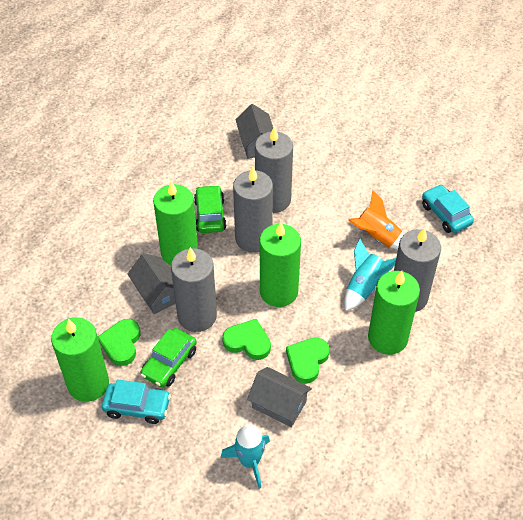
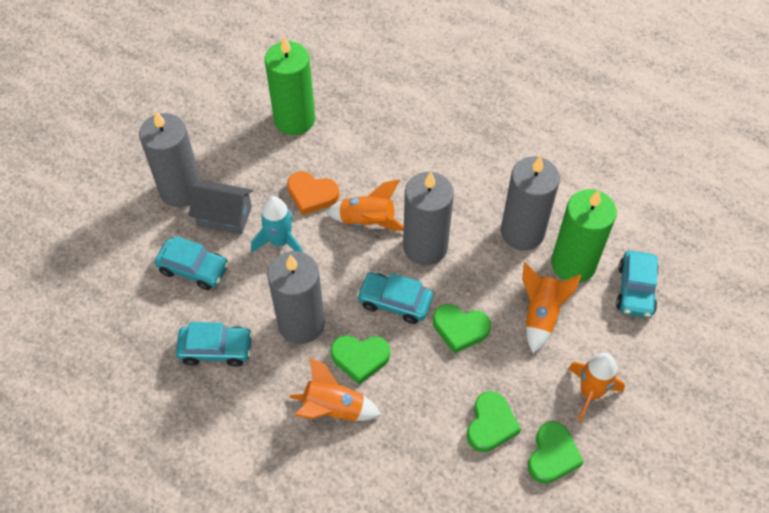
green candle: 4 -> 2
green car: 2 -> 0
green heart: 3 -> 4
grey house: 3 -> 1
orange heart: 0 -> 1
orange rocket: 1 -> 4
turquoise car: 2 -> 4
turquoise rocket: 2 -> 1

